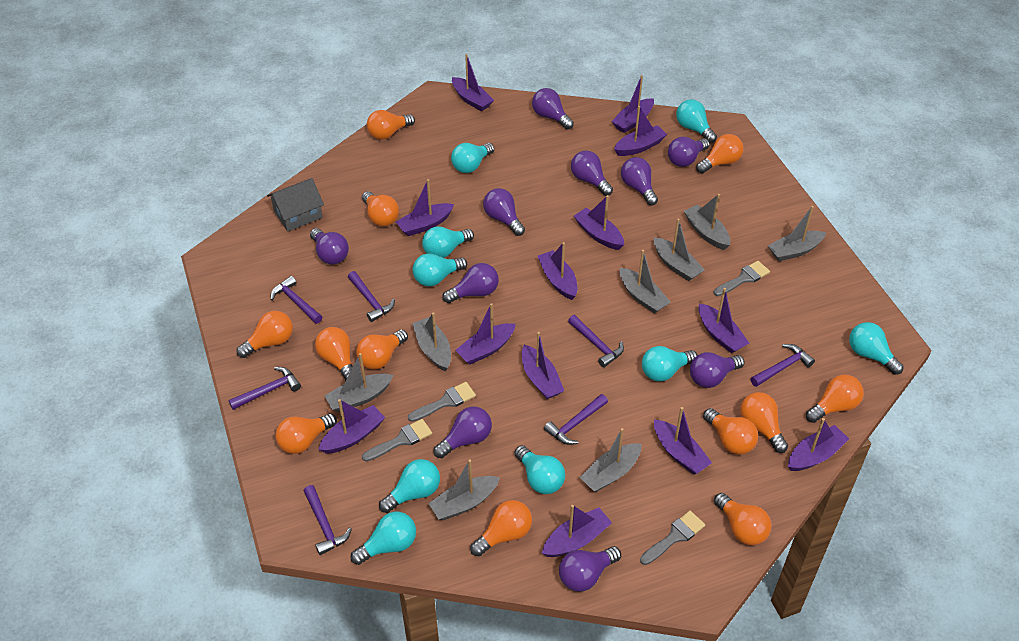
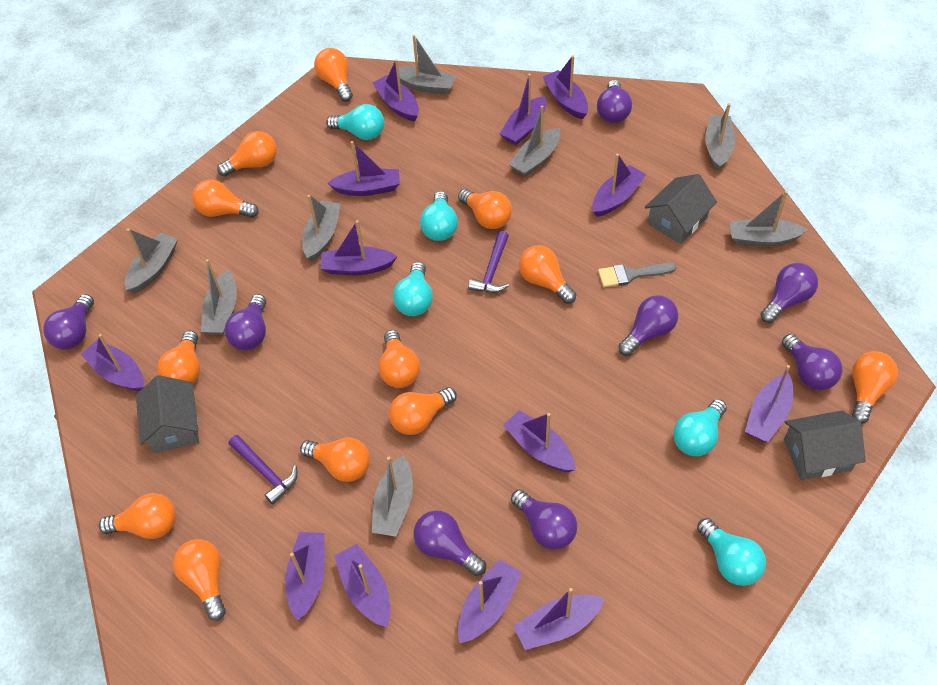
grey brush: 4 -> 1
grey house: 1 -> 3
purple hammer: 7 -> 2
purple light bulb: 10 -> 8
turquoise light bulb: 9 -> 5

